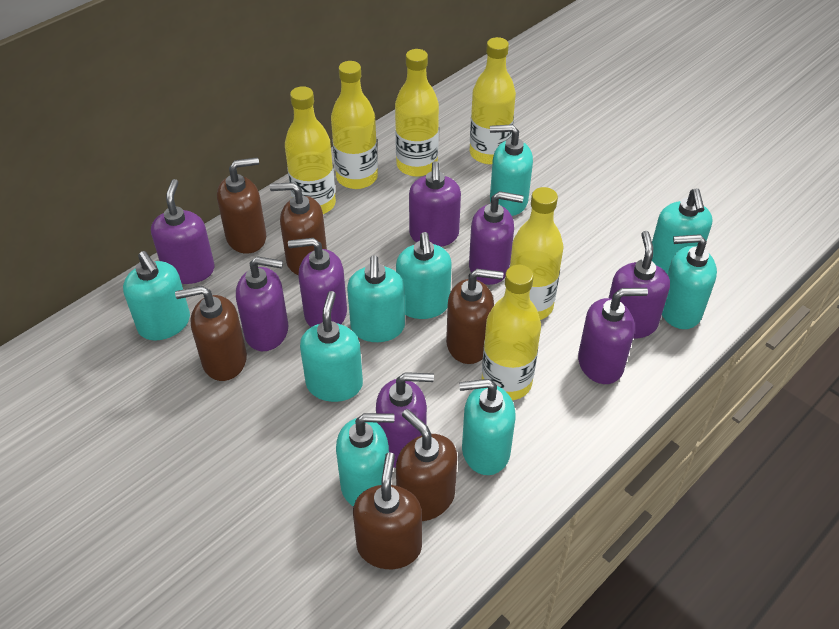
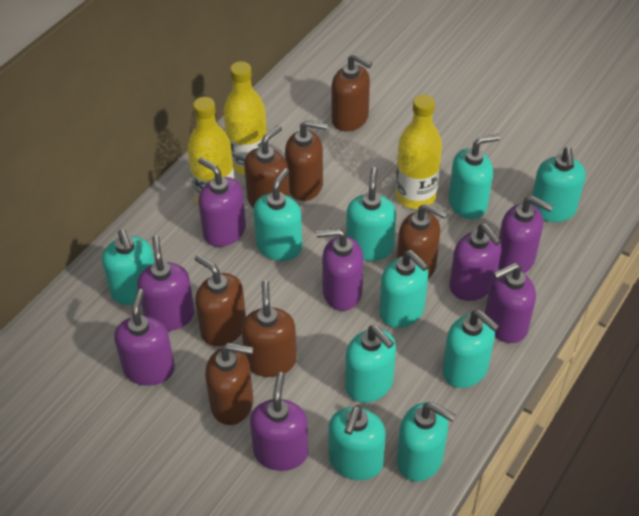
brown soap dispenser: 6 -> 7
turquoise soap dispenser: 9 -> 10
yellow bottle: 6 -> 3

